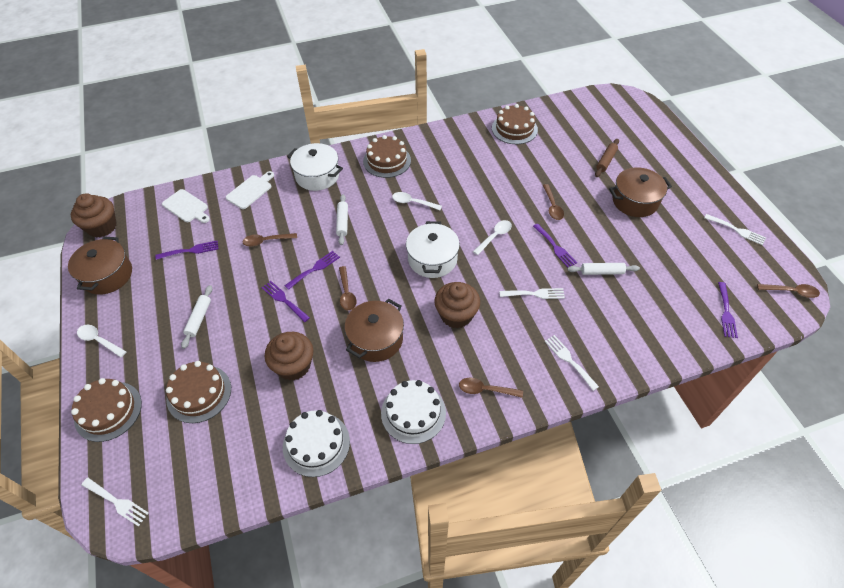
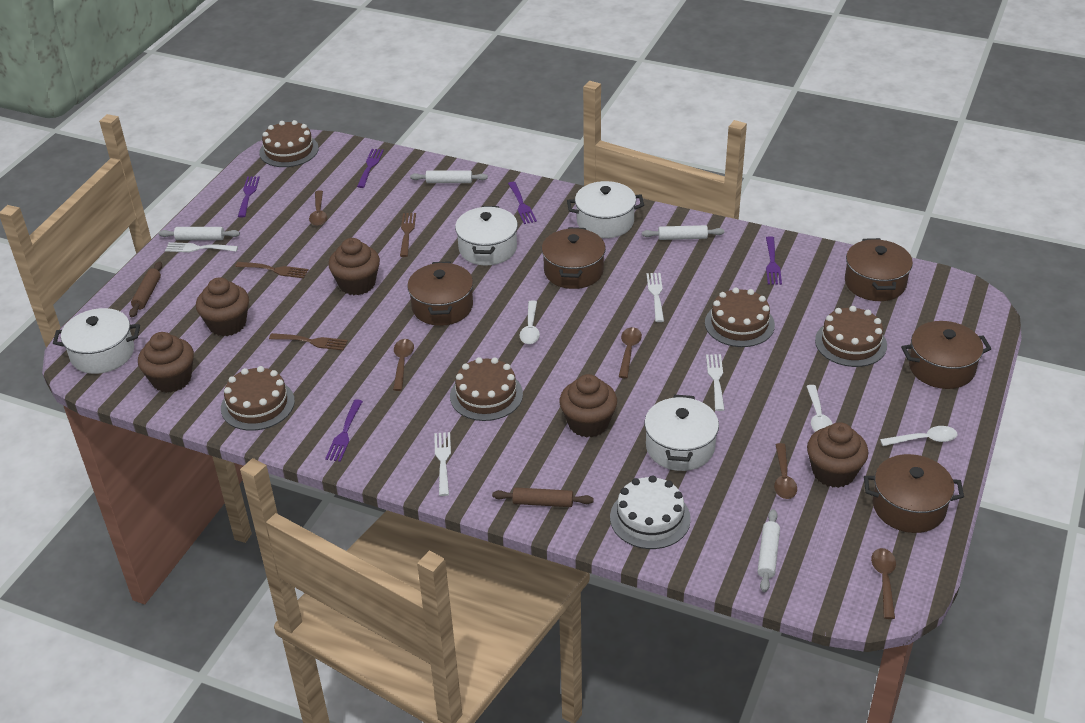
brown cake: 4 -> 5
brown cupcake: 3 -> 5
brown fork: 0 -> 3
brown pot: 3 -> 5
brown rolling pin: 1 -> 2
white cake: 2 -> 1
white cutting board: 2 -> 0
white pot: 2 -> 4
white rolling pin: 3 -> 4

